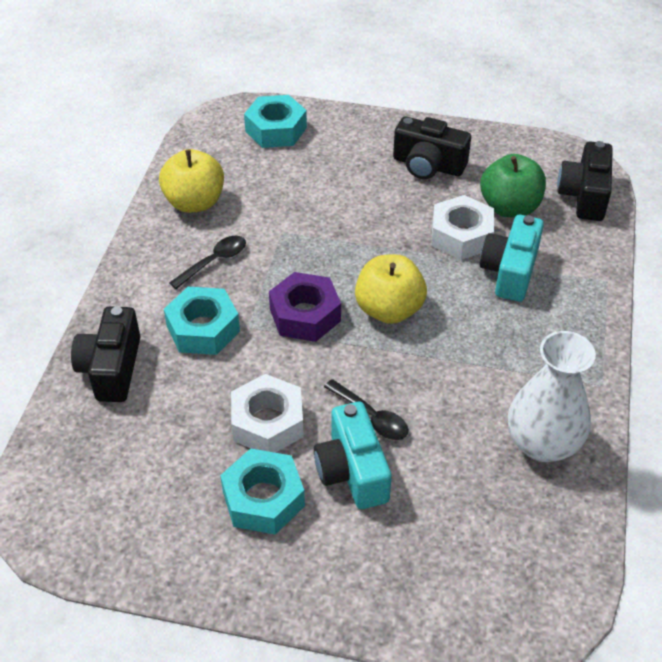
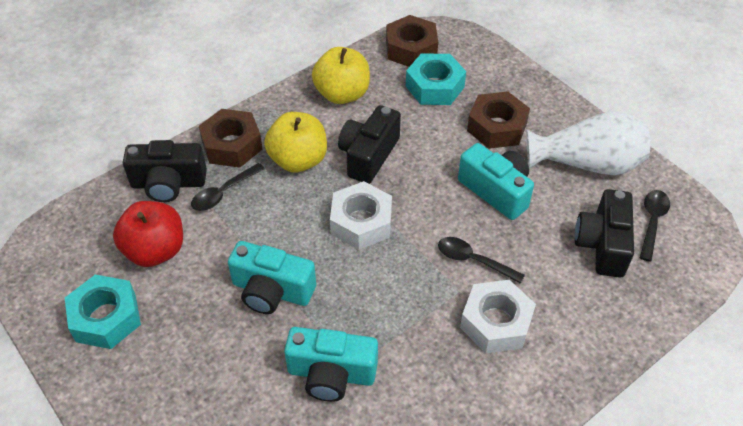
black spoon: 2 -> 3
brown nut: 0 -> 3
green apple: 1 -> 0
purple nut: 1 -> 0
red apple: 0 -> 1
turquoise camera: 2 -> 3
turquoise nut: 3 -> 2

